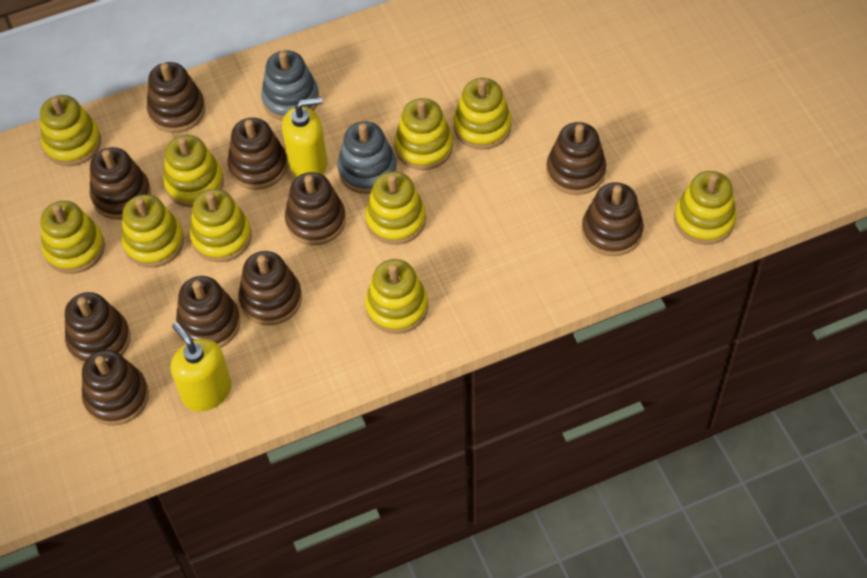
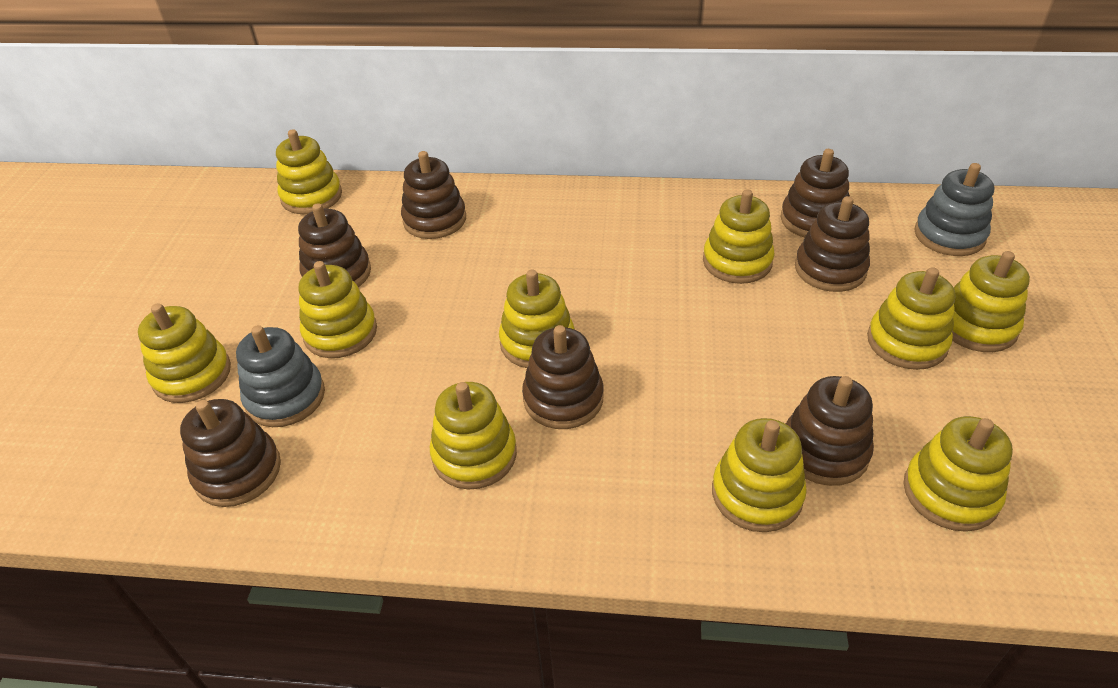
brown stacking toy: 10 -> 7
yellow soap dispenser: 2 -> 0

